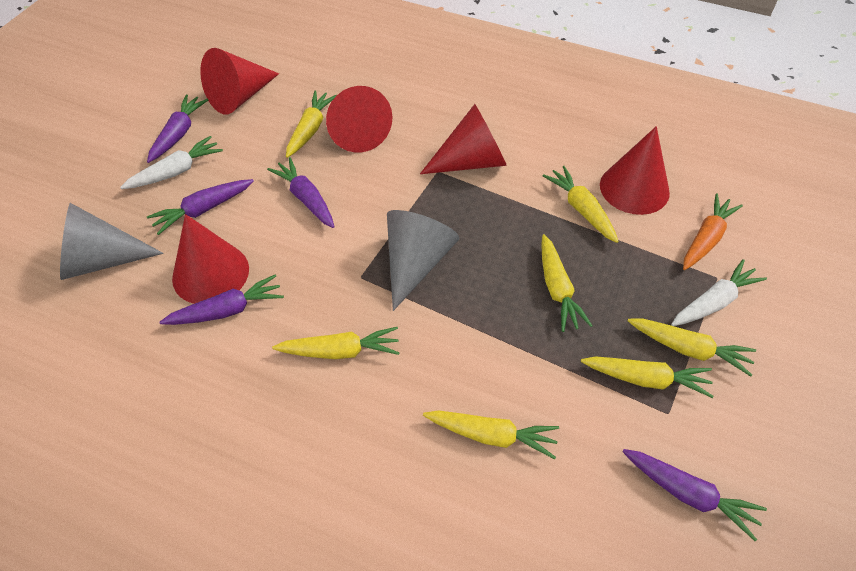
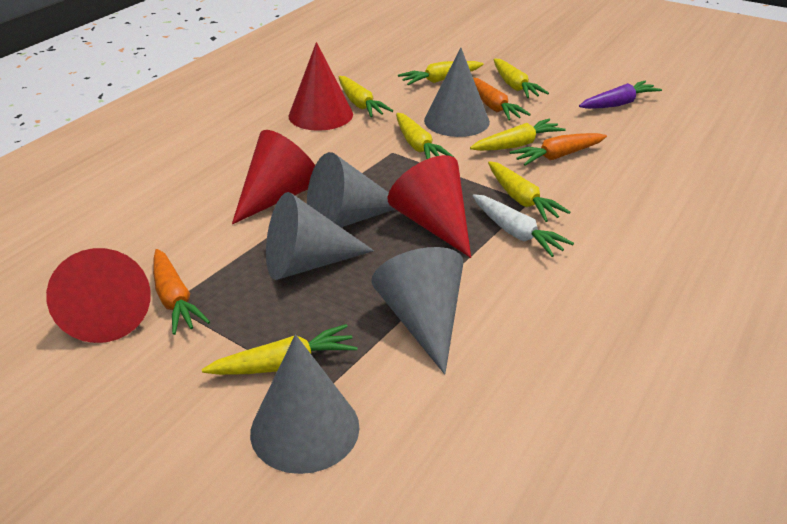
grey cone: 2 -> 5
orange carrot: 1 -> 3
purple carrot: 5 -> 1
red cone: 5 -> 4
white carrot: 2 -> 1

